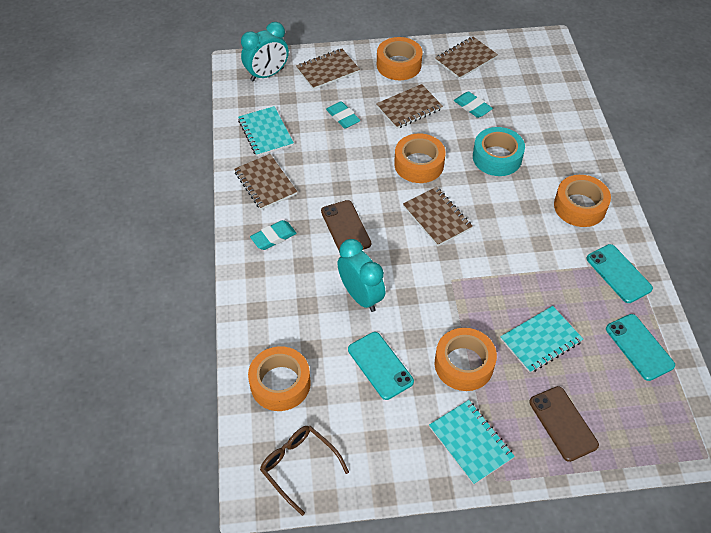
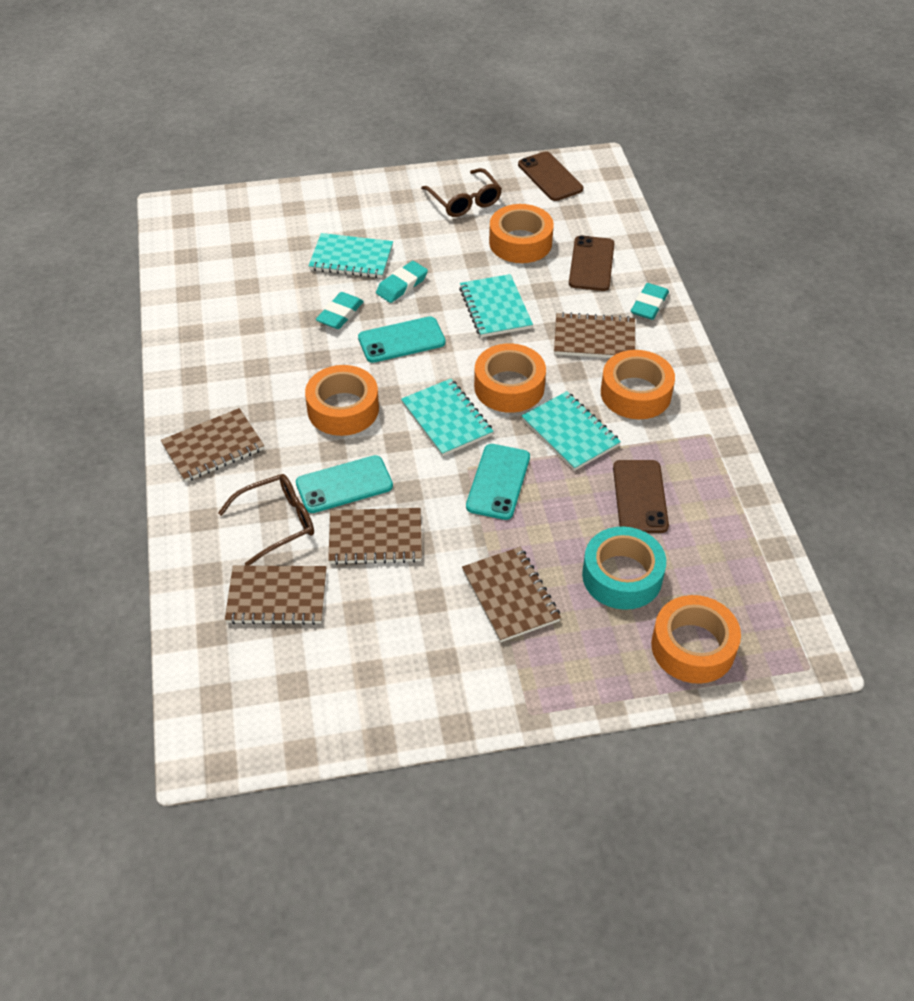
brown glasses: 1 -> 2
brown phone: 2 -> 3
turquoise clock: 2 -> 0
turquoise notebook: 3 -> 4

